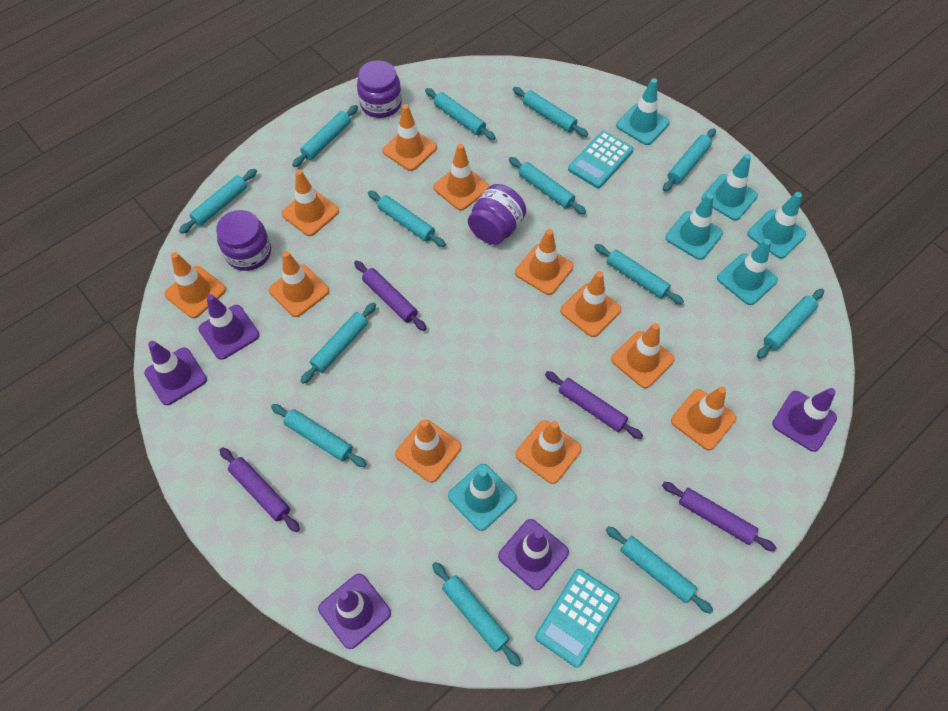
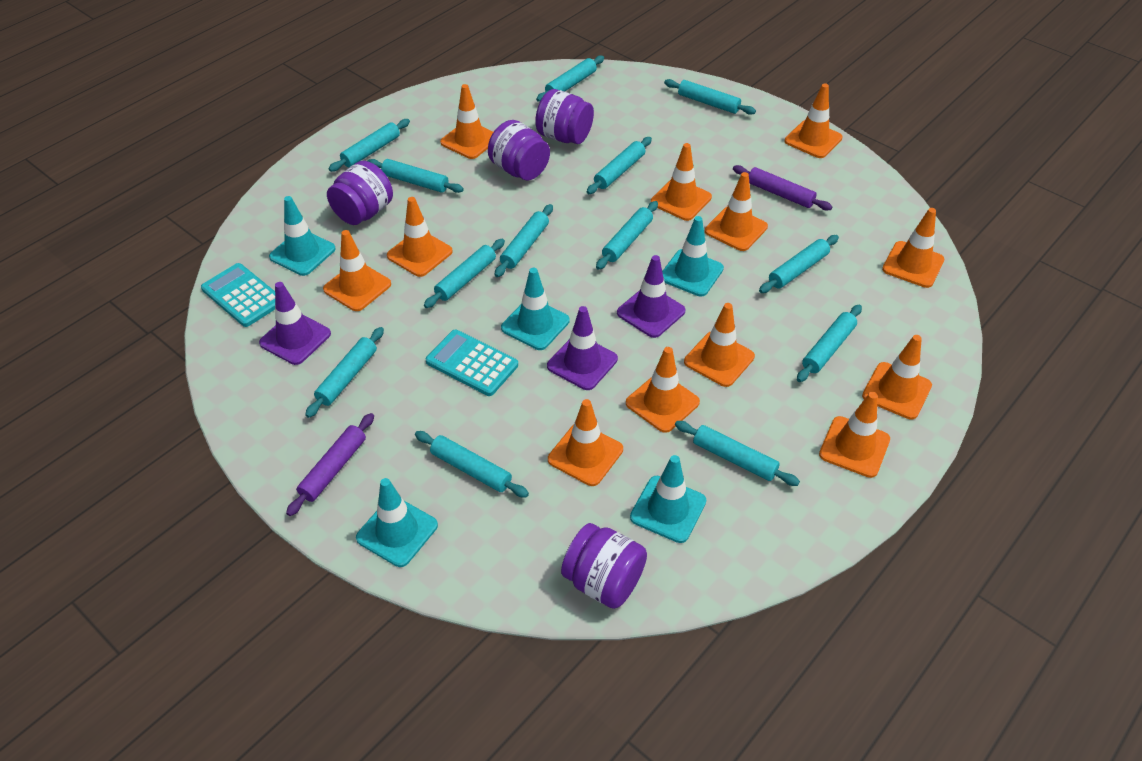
orange traffic cone: 11 -> 12
purple jar: 3 -> 4
purple rolling pin: 4 -> 2
purple traffic cone: 5 -> 3
turquoise traffic cone: 6 -> 5

